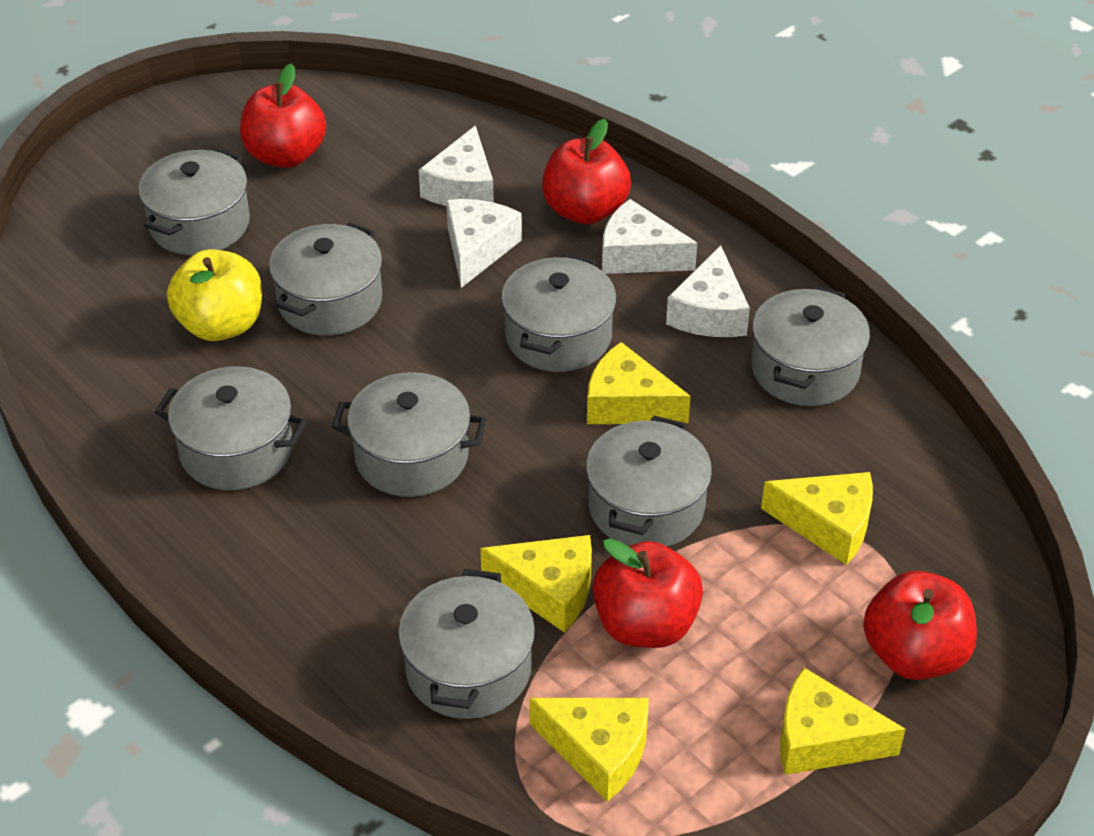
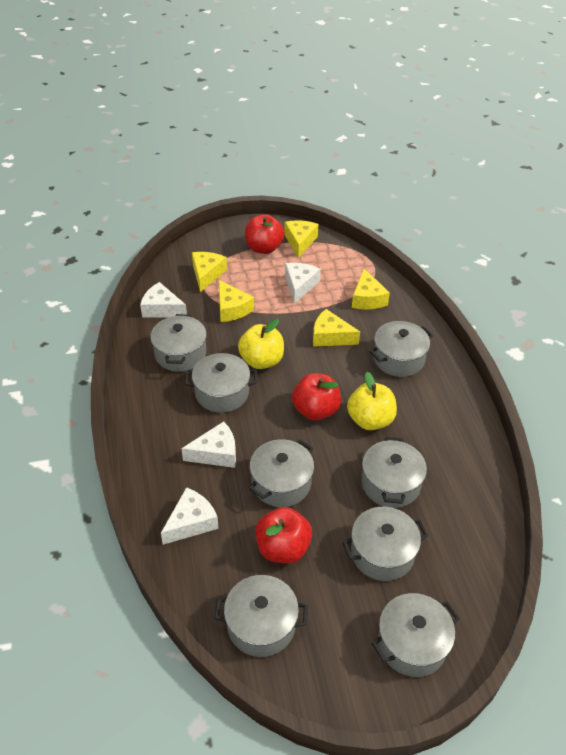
red apple: 4 -> 3
yellow apple: 1 -> 2

